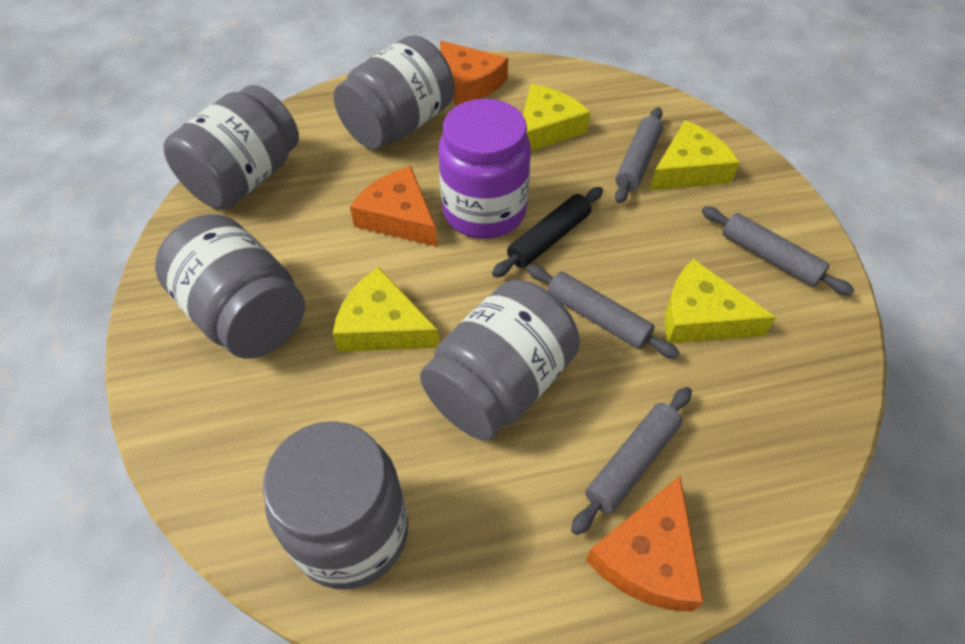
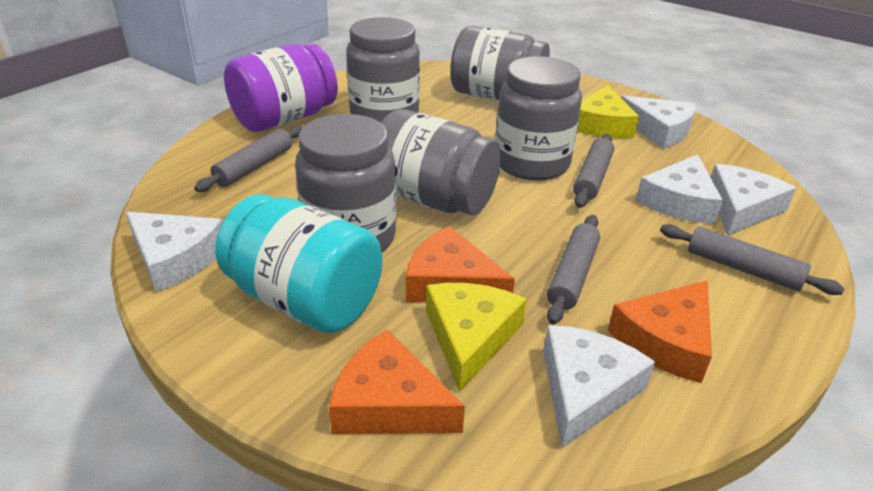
black rolling pin: 1 -> 0
turquoise jar: 0 -> 1
white cheese: 0 -> 5
yellow cheese: 4 -> 2

